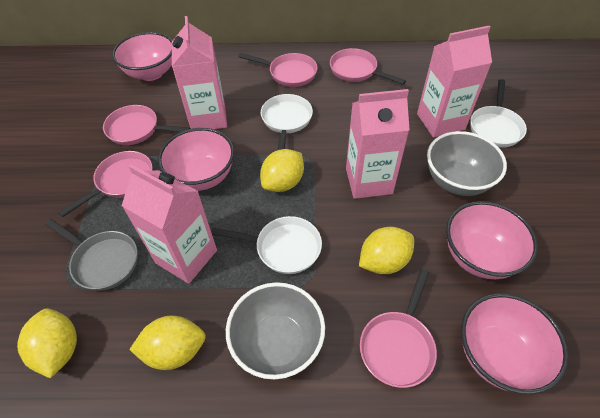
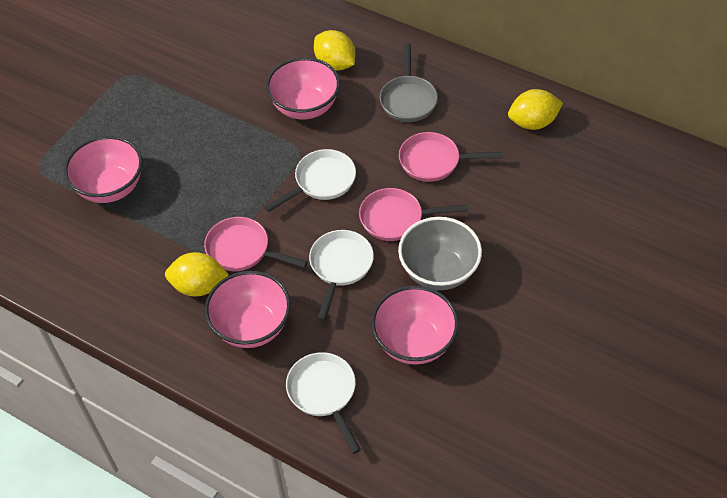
grey bowl: 2 -> 1
pink carton: 4 -> 0
pink pan: 5 -> 3
yellow lemon: 4 -> 3

